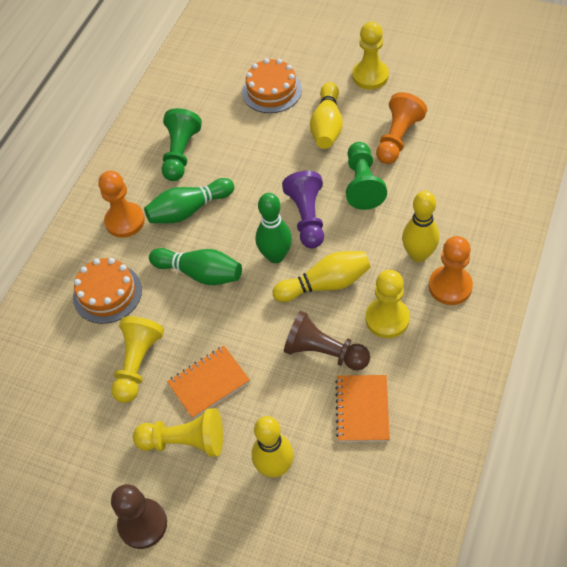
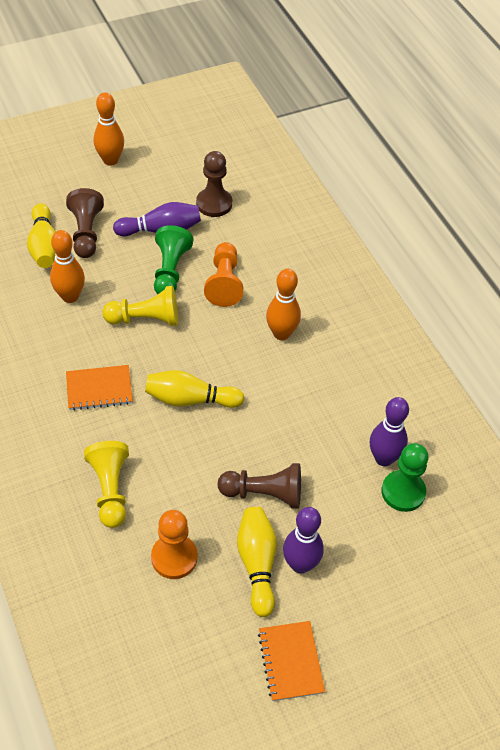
brown pawn: 2 -> 3
green bowling pin: 3 -> 0
orange bowling pin: 0 -> 3
orange cake: 2 -> 0
orange pawn: 3 -> 2
purple bowling pin: 0 -> 3
purple pawn: 1 -> 0
yellow bowling pin: 4 -> 3
yellow pawn: 4 -> 2

